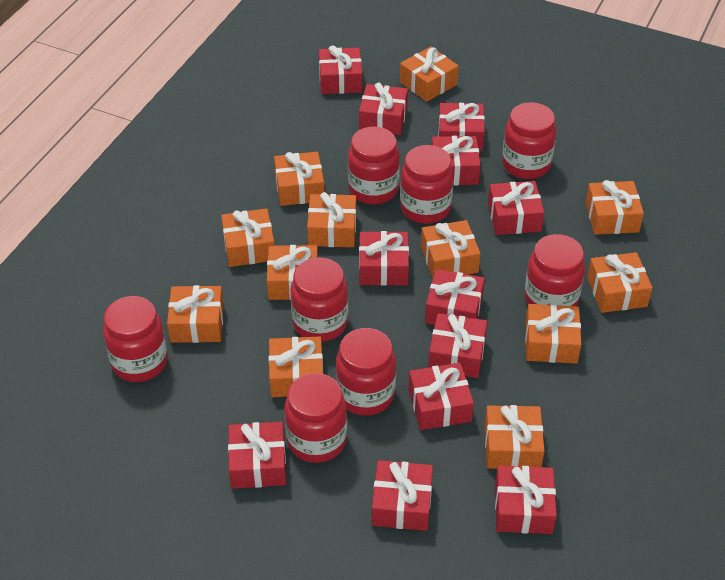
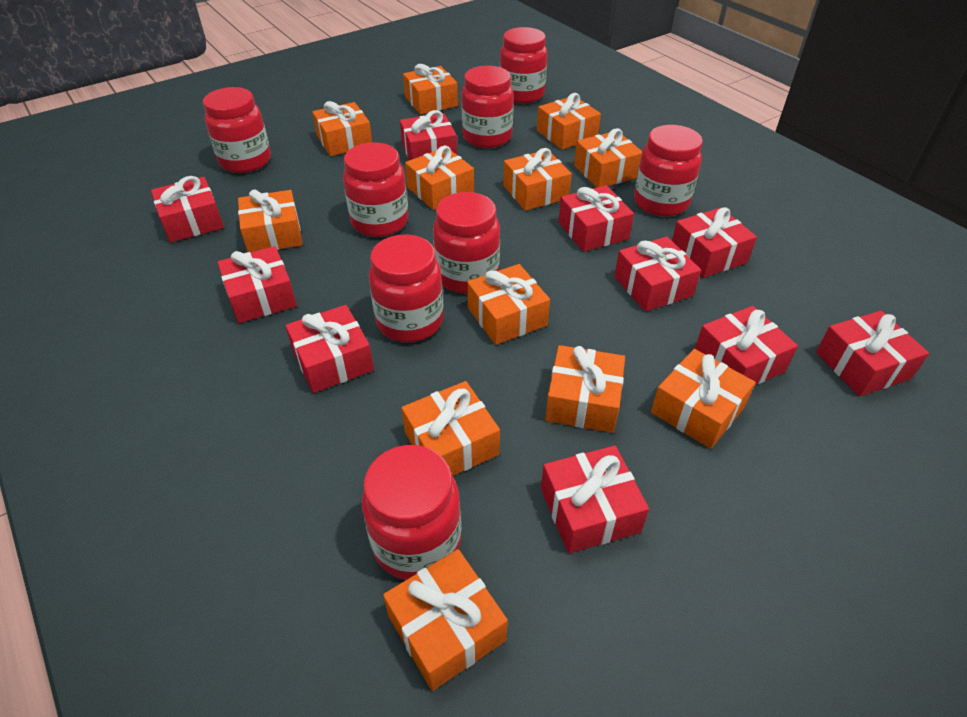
red gift: 12 -> 10

